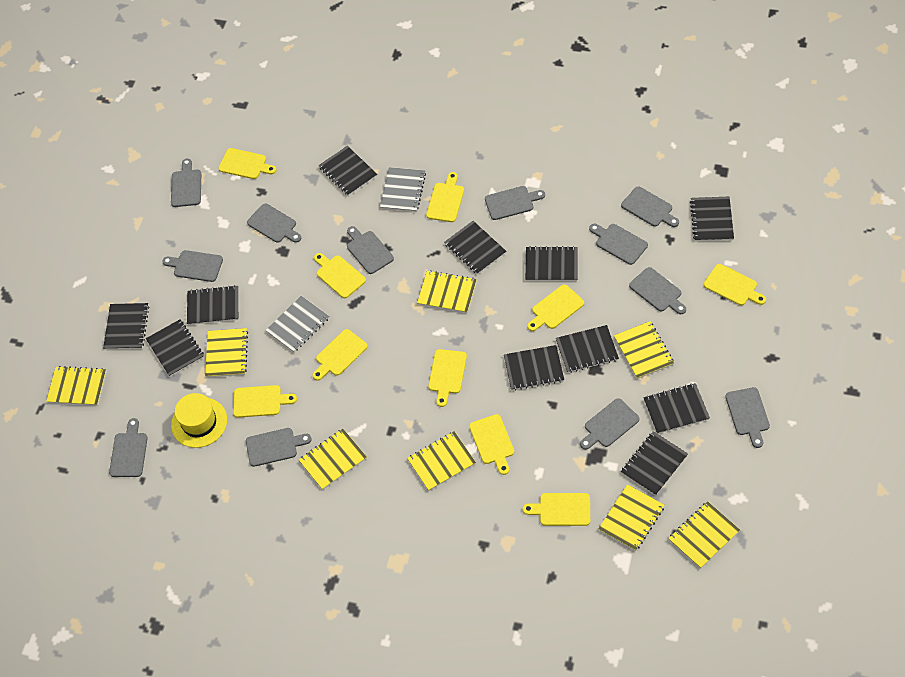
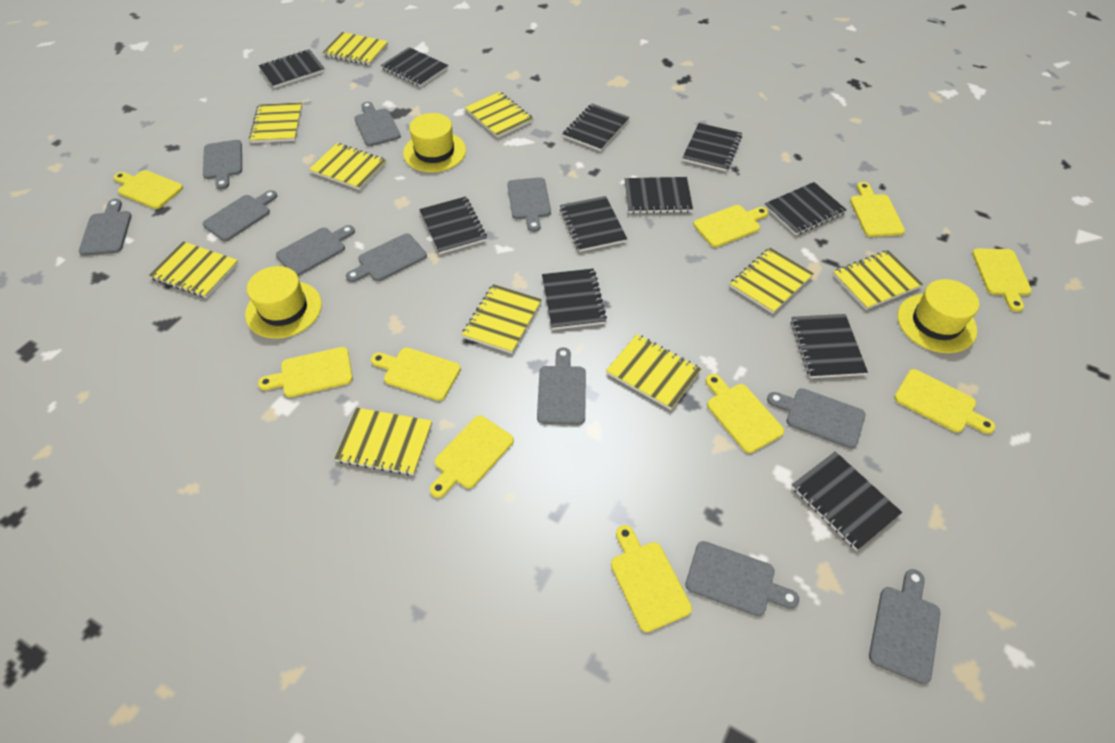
grey cutting board: 12 -> 11
grey notebook: 2 -> 0
yellow hat: 1 -> 3
yellow notebook: 8 -> 10

